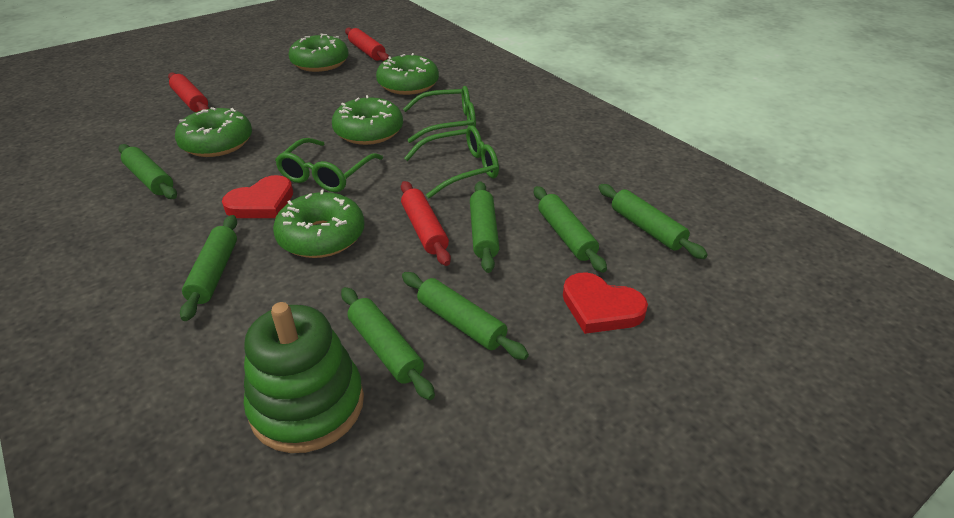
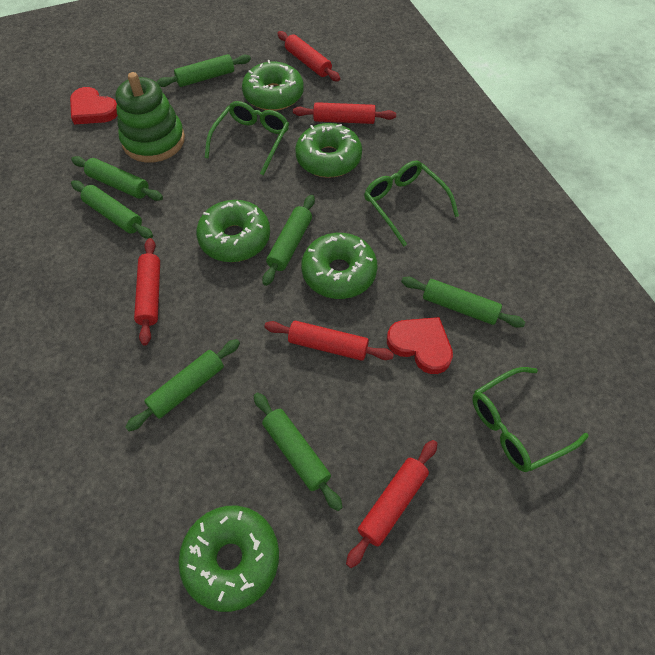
red rolling pin: 3 -> 5

